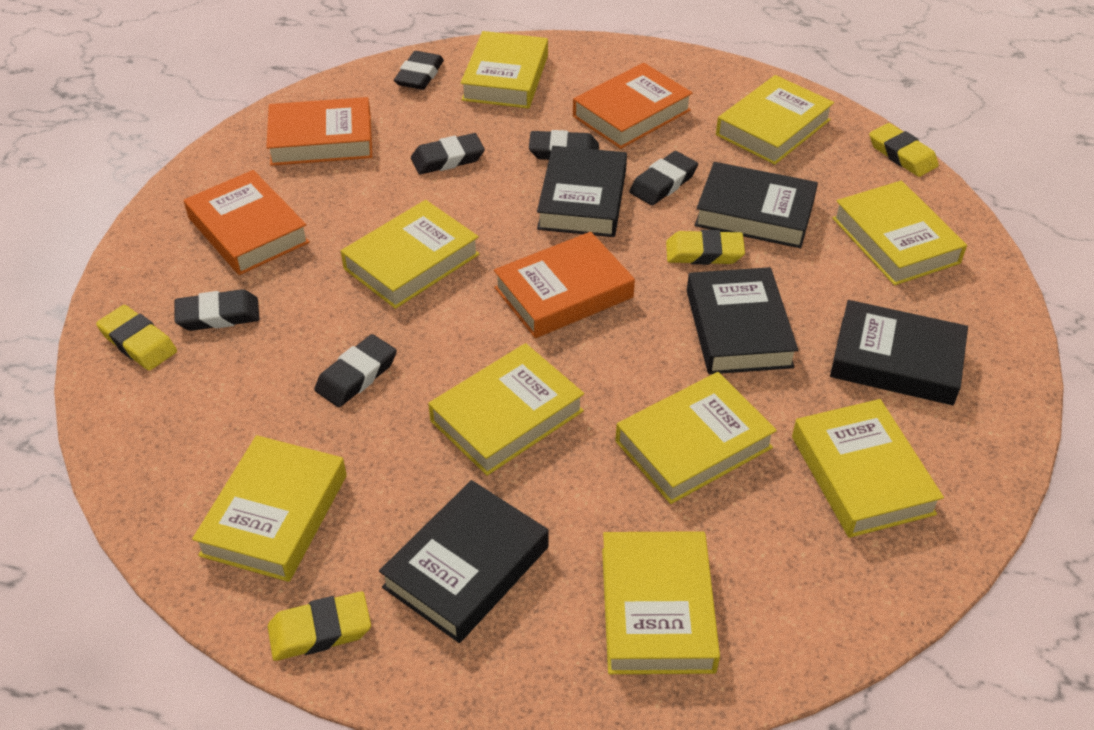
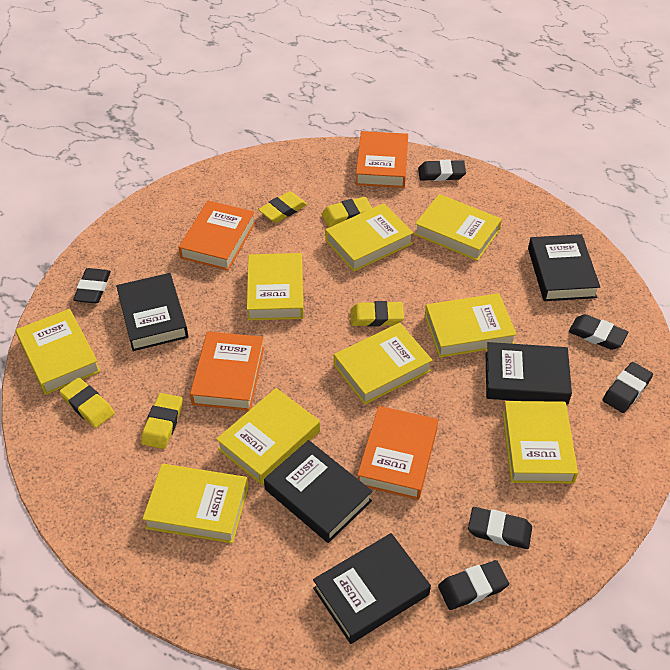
yellow eraser: 4 -> 5

